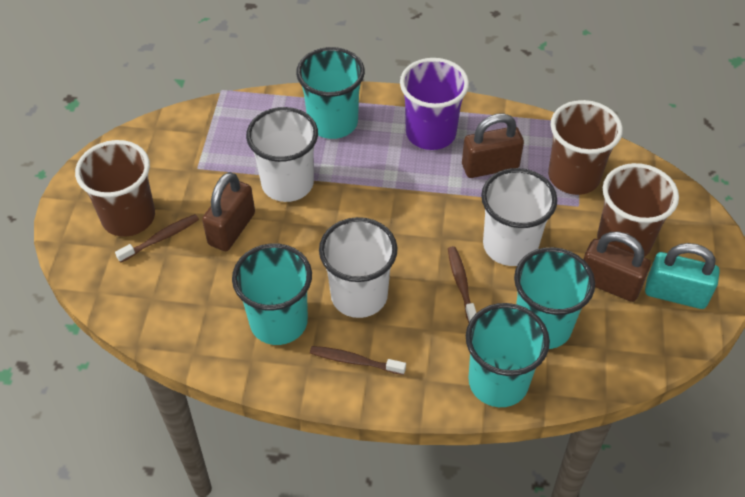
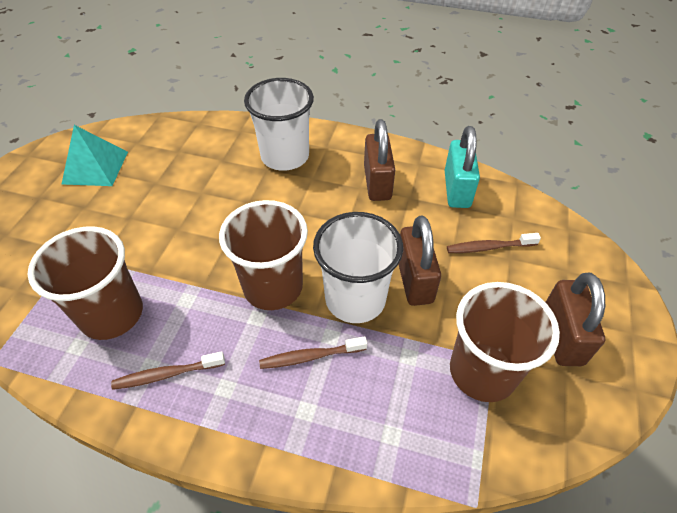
purple cup: 1 -> 0
turquoise cup: 4 -> 0
turquoise pyramid: 0 -> 1
white cup: 3 -> 2

